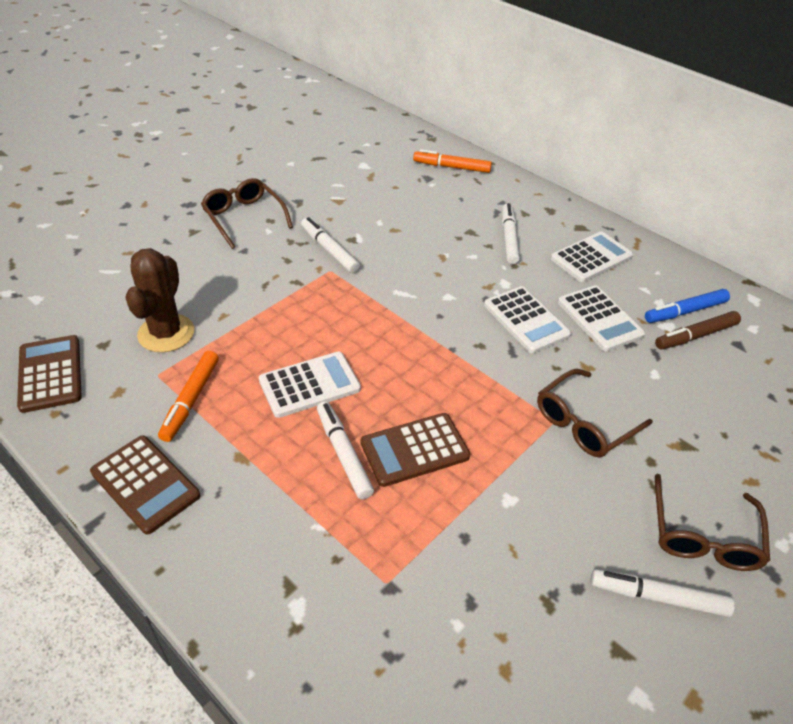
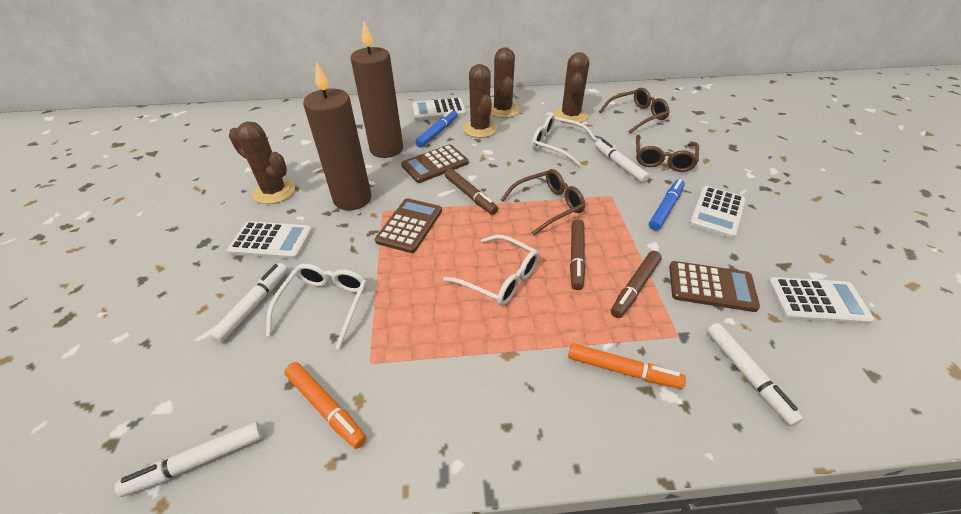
blue marker: 1 -> 2
brown cactus: 1 -> 4
brown candle: 0 -> 2
brown marker: 1 -> 3
white glasses: 0 -> 3

